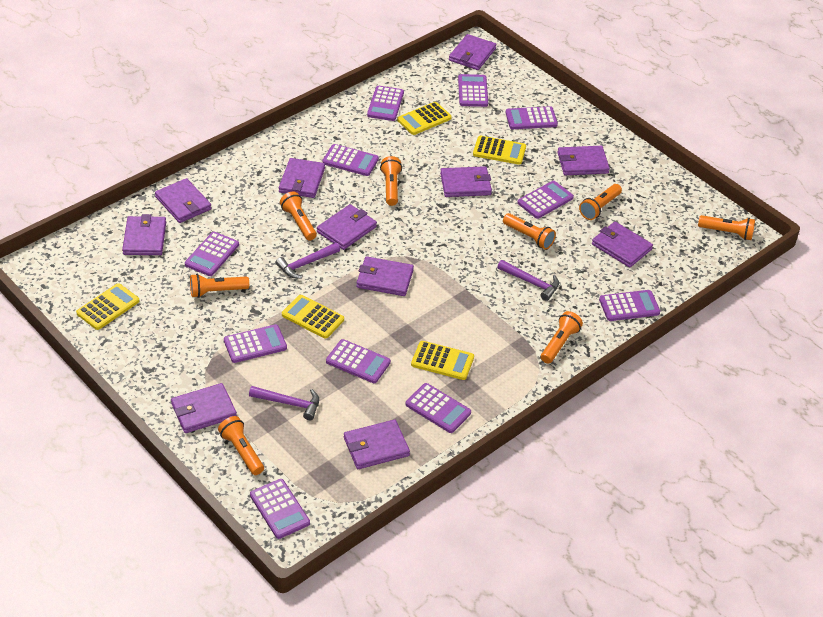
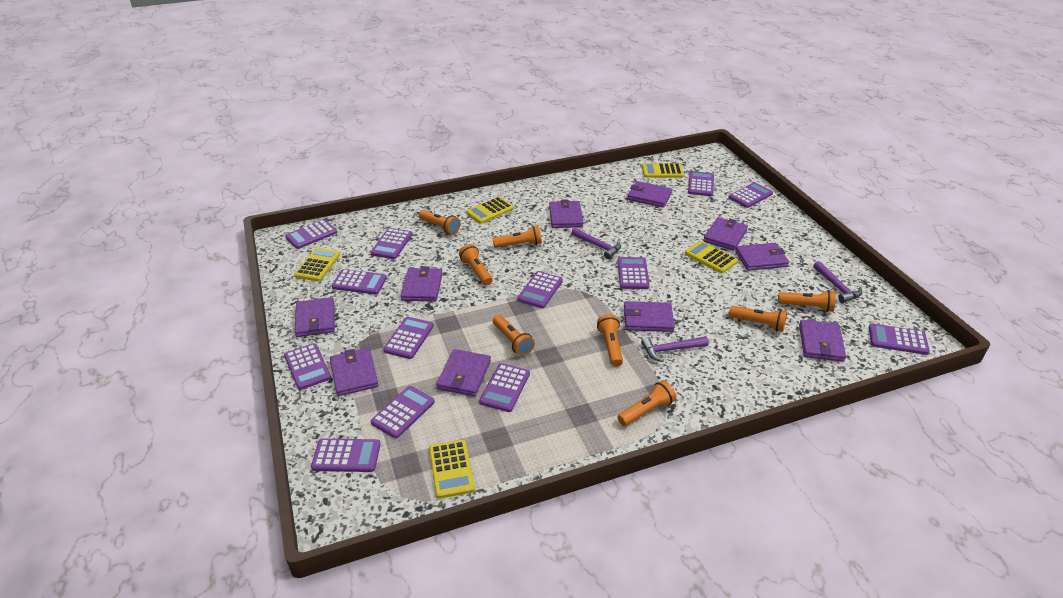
purple calculator: 11 -> 13
purple wallet: 11 -> 10

